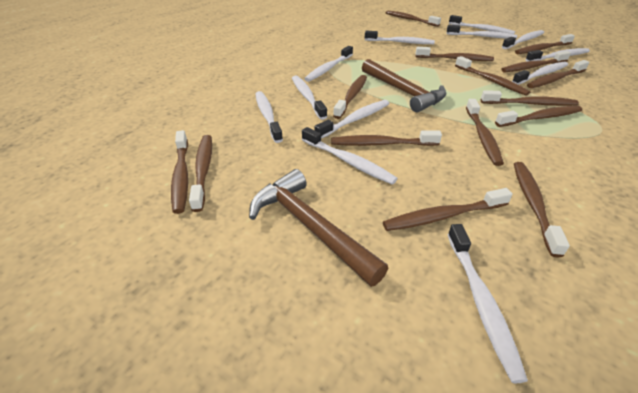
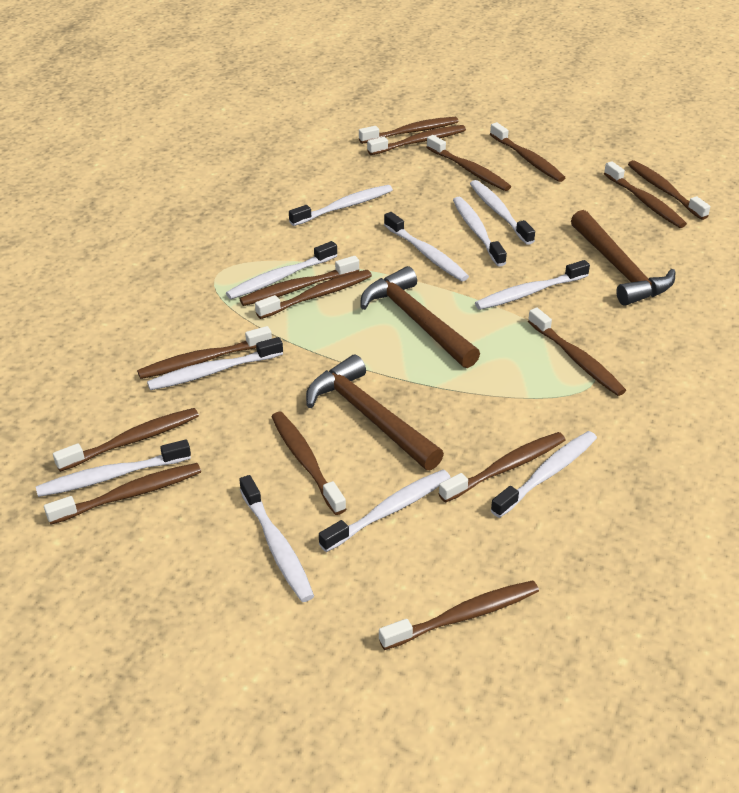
brown hammer: 2 -> 3
white toothbrush: 12 -> 11

